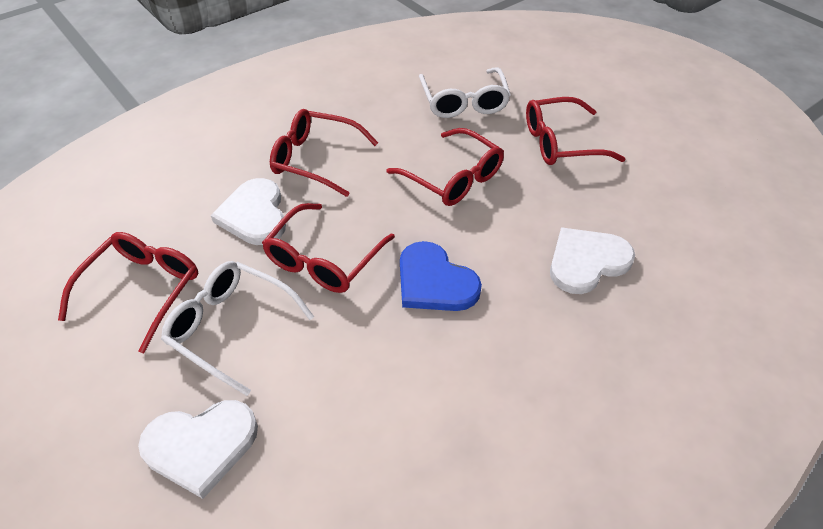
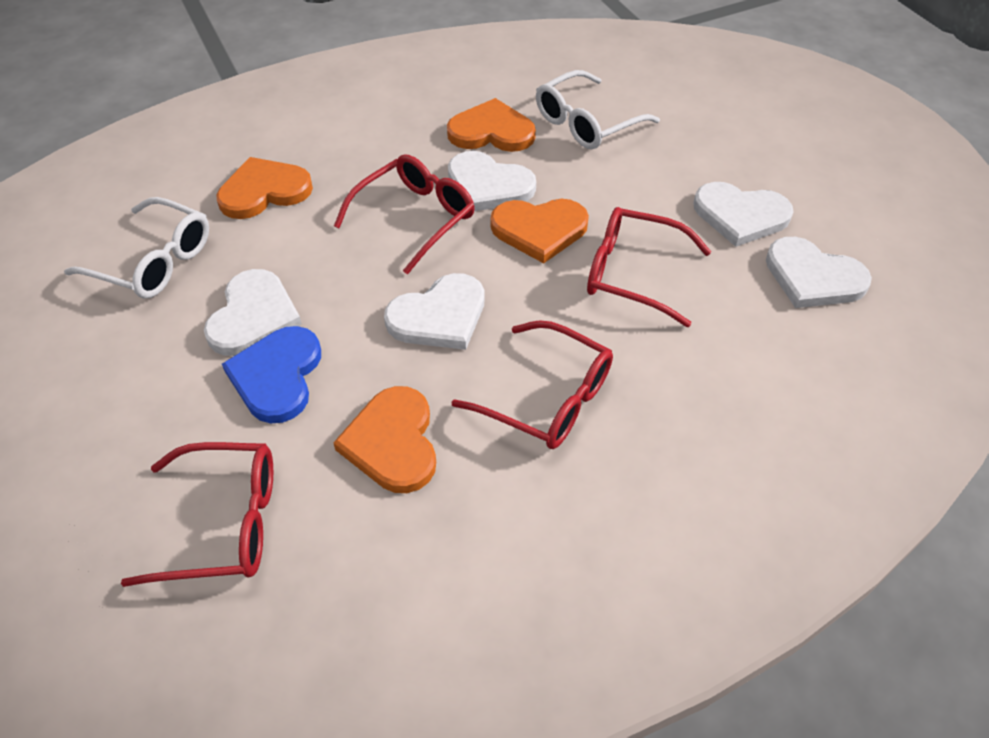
orange heart: 0 -> 4
red glasses: 5 -> 4
white heart: 3 -> 5

